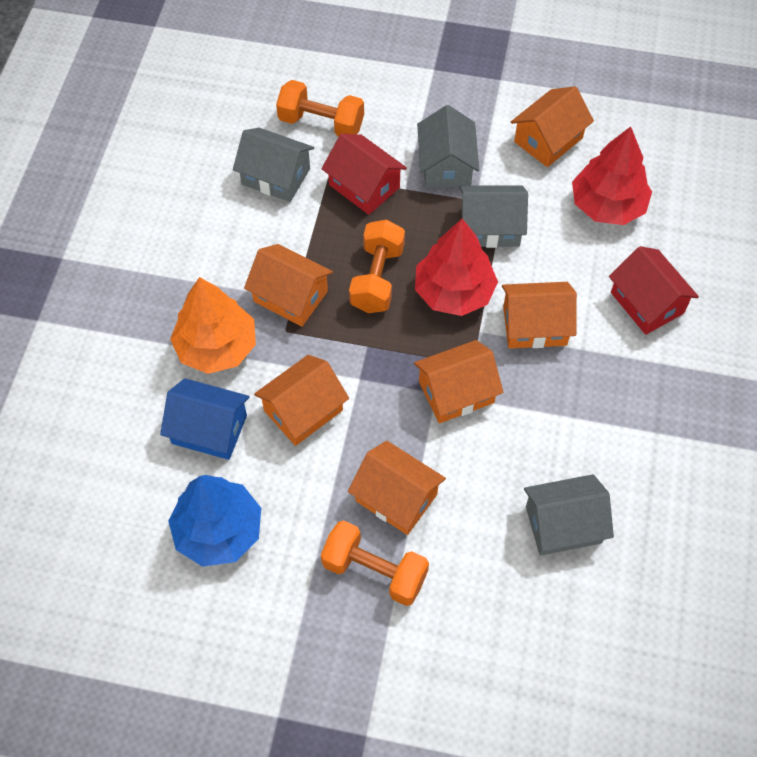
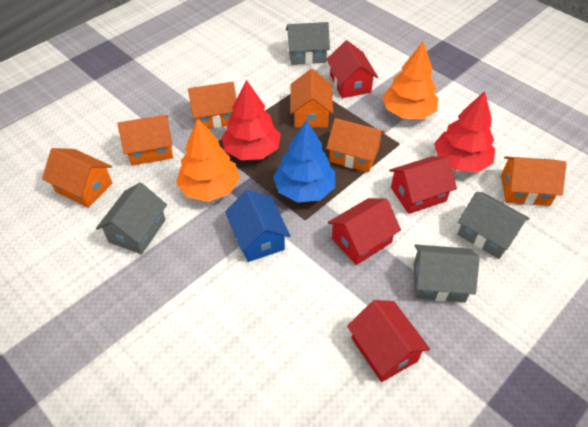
orange dumbbell: 3 -> 0
orange tree: 1 -> 2
red house: 2 -> 4

